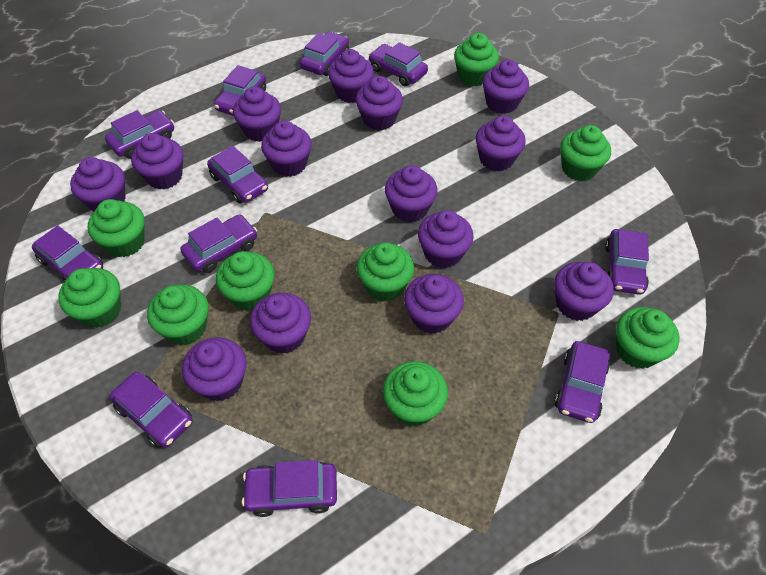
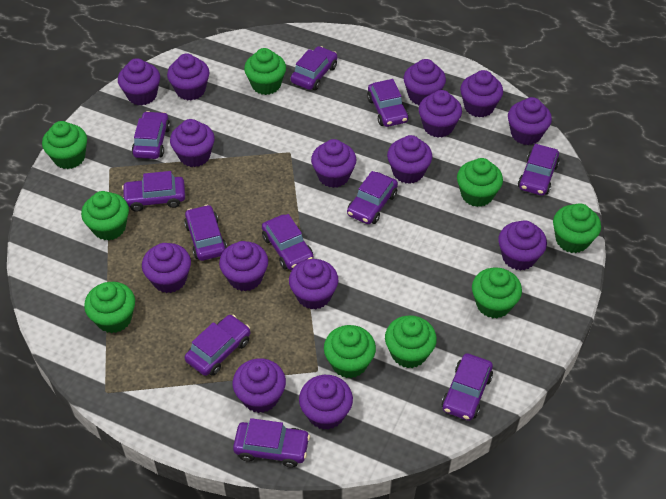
purple cupcake: 14 -> 15

